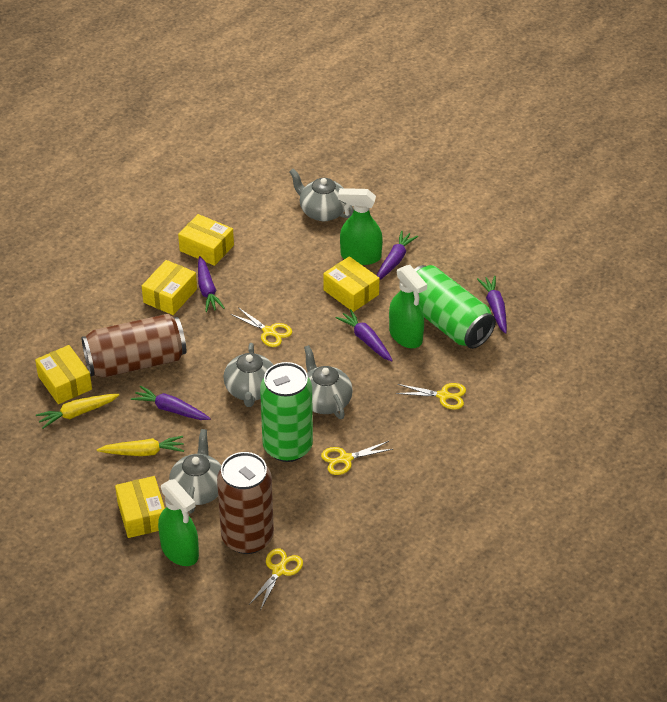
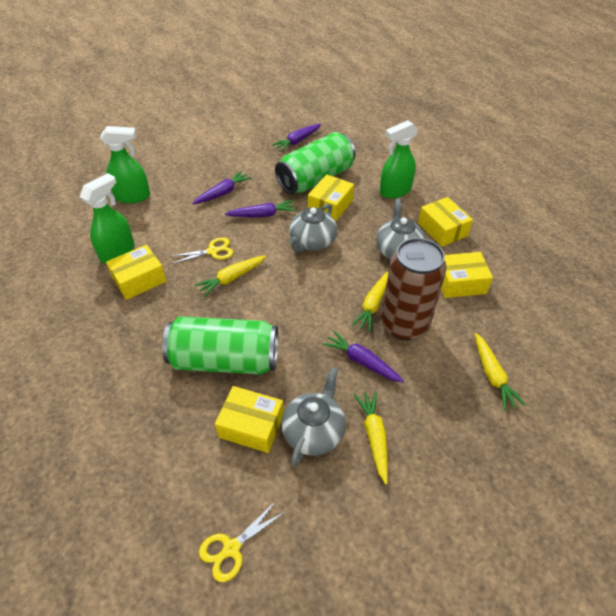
brown can: 2 -> 1
grey teapot: 4 -> 3
purple carrot: 5 -> 4
yellow carrot: 2 -> 4
yellow scissors: 4 -> 2

